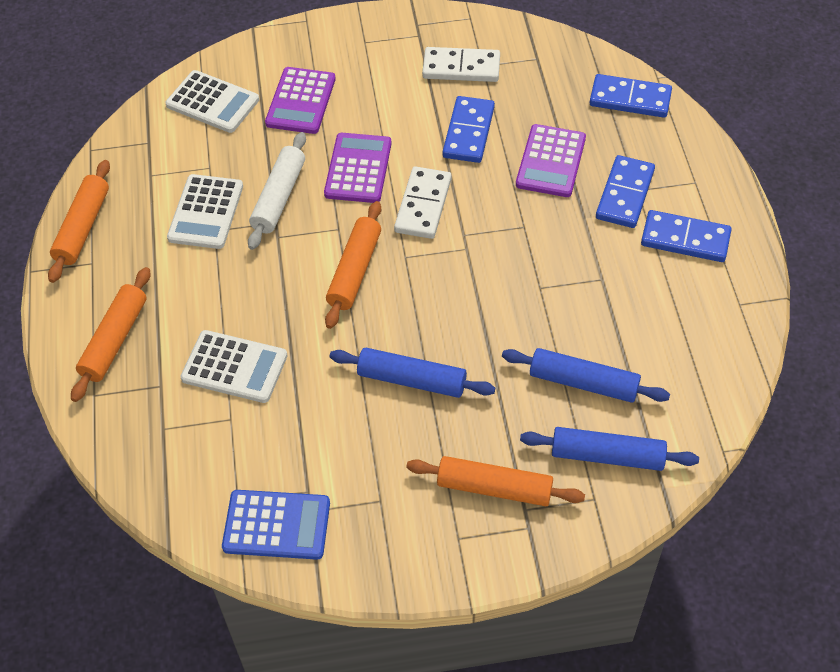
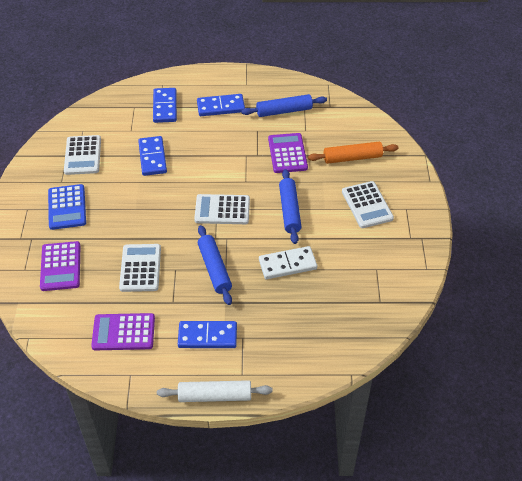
orange rolling pin: 4 -> 1
white calculator: 3 -> 4
white domino: 2 -> 1

